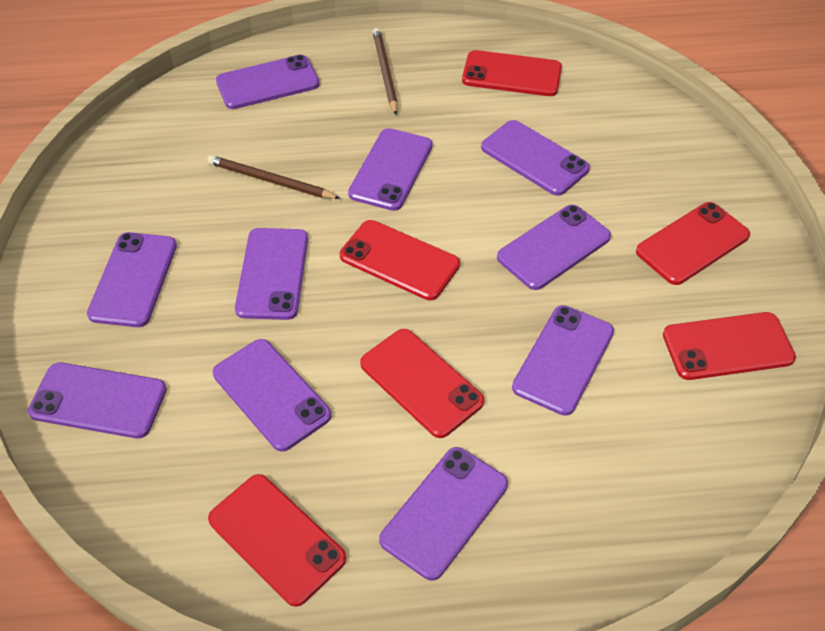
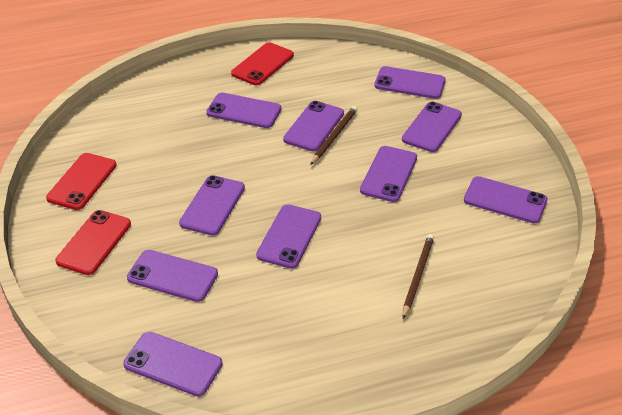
red phone: 6 -> 3

